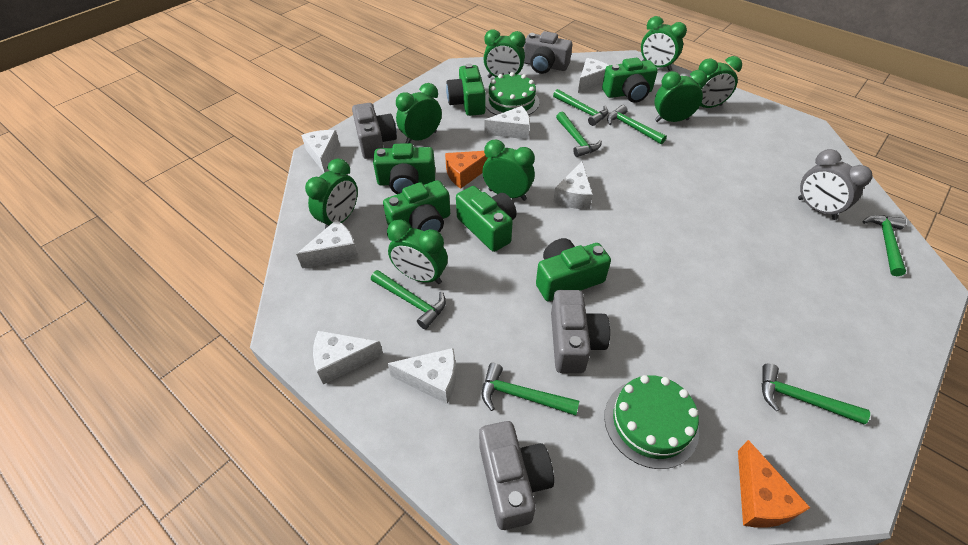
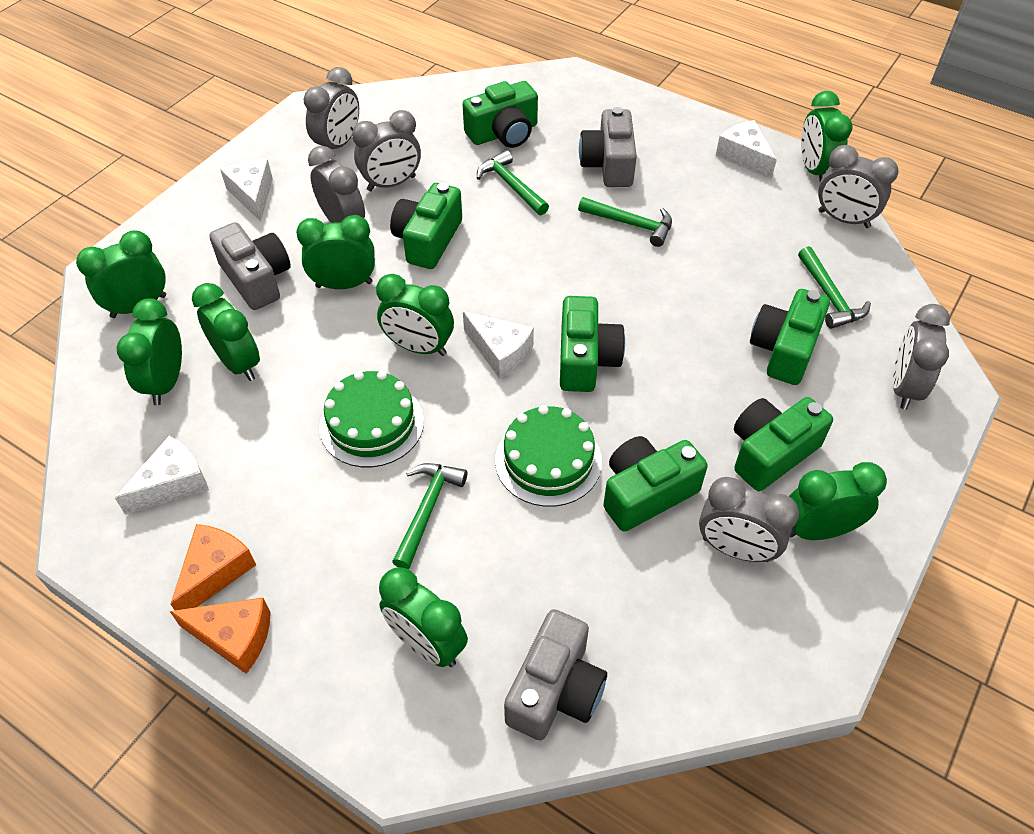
green hammer: 7 -> 4
grey camera: 4 -> 3
grey clock: 1 -> 6
white cheese: 7 -> 4

